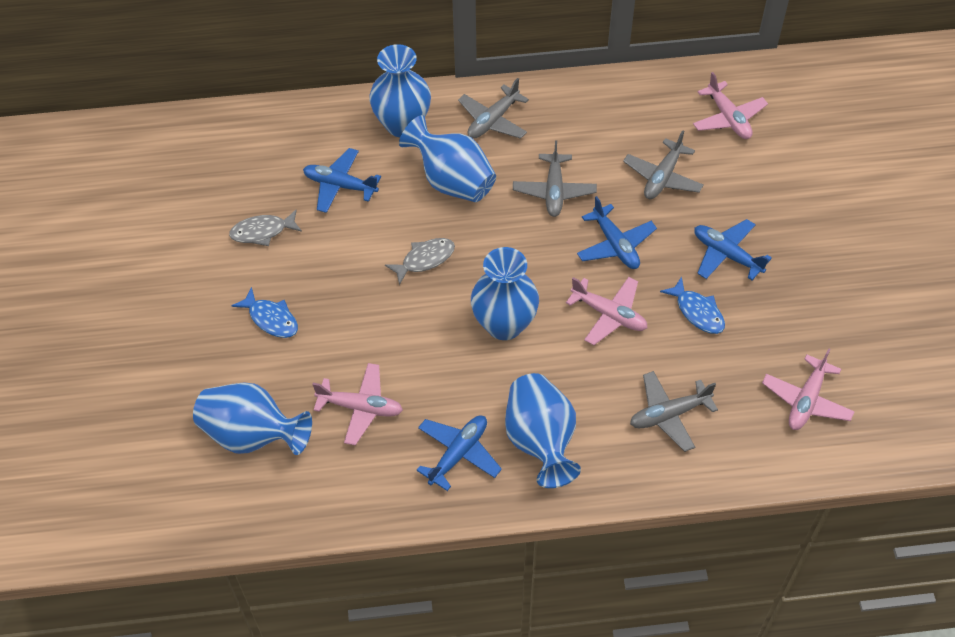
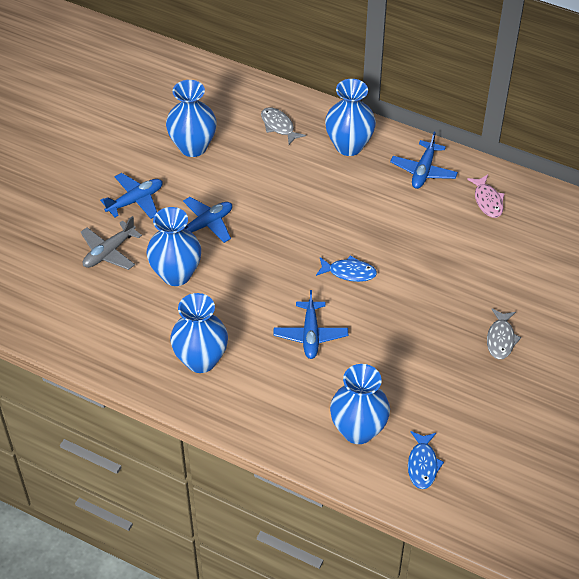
grey plane: 4 -> 1
pink fish: 0 -> 1
pink plane: 4 -> 0

